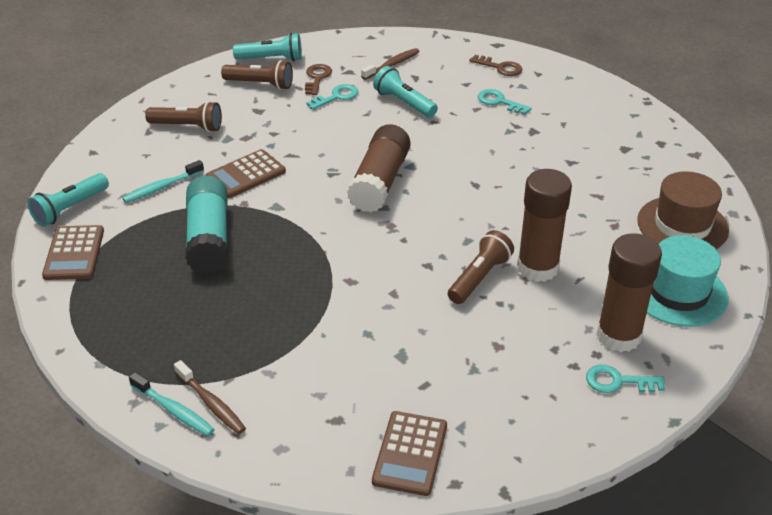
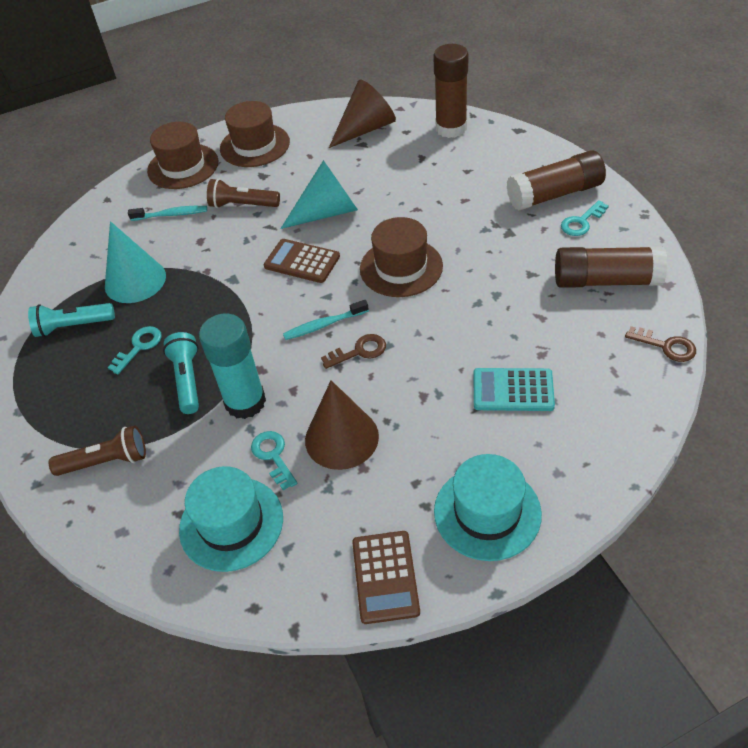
brown calculator: 3 -> 2
brown cone: 0 -> 2
brown flashlight: 3 -> 2
brown hat: 1 -> 3
brown toothbrush: 2 -> 0
turquoise calculator: 0 -> 1
turquoise cone: 0 -> 2
turquoise flashlight: 3 -> 2
turquoise hat: 1 -> 2

